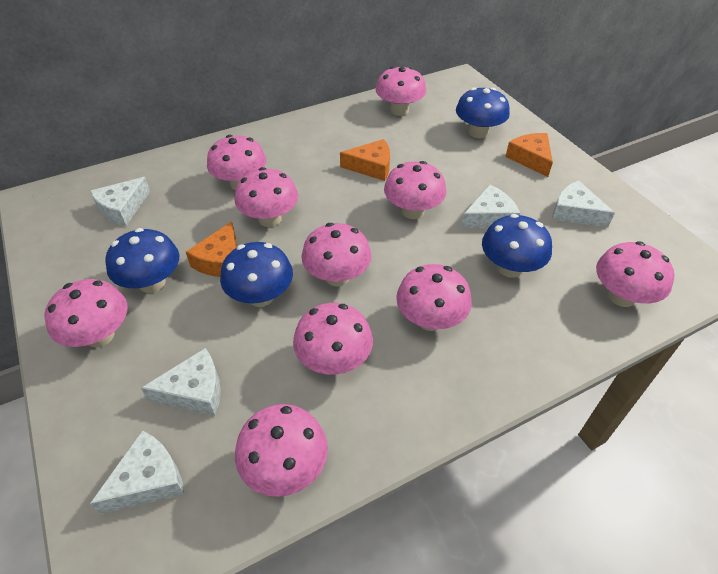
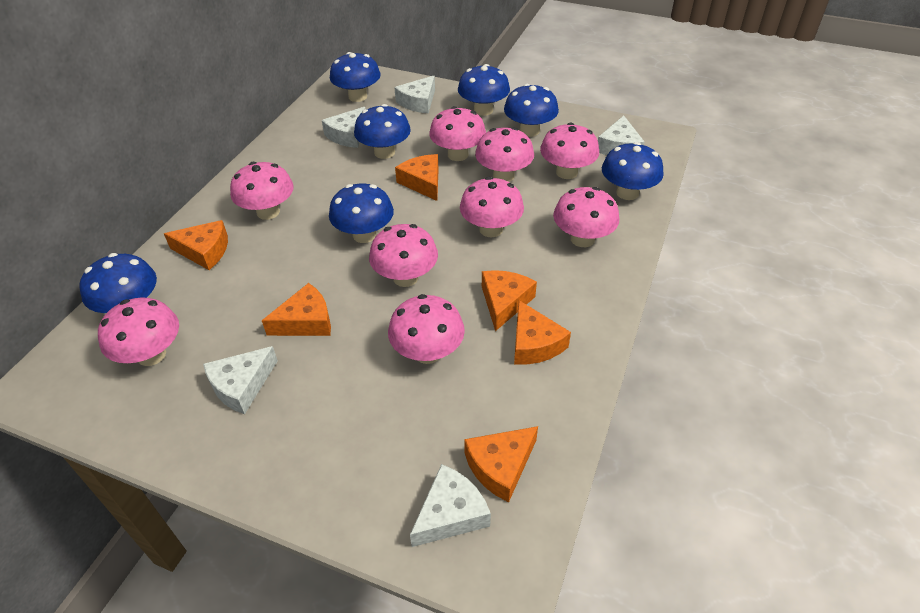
blue mushroom: 4 -> 7
orange cheese: 3 -> 6
pink mushroom: 10 -> 9

